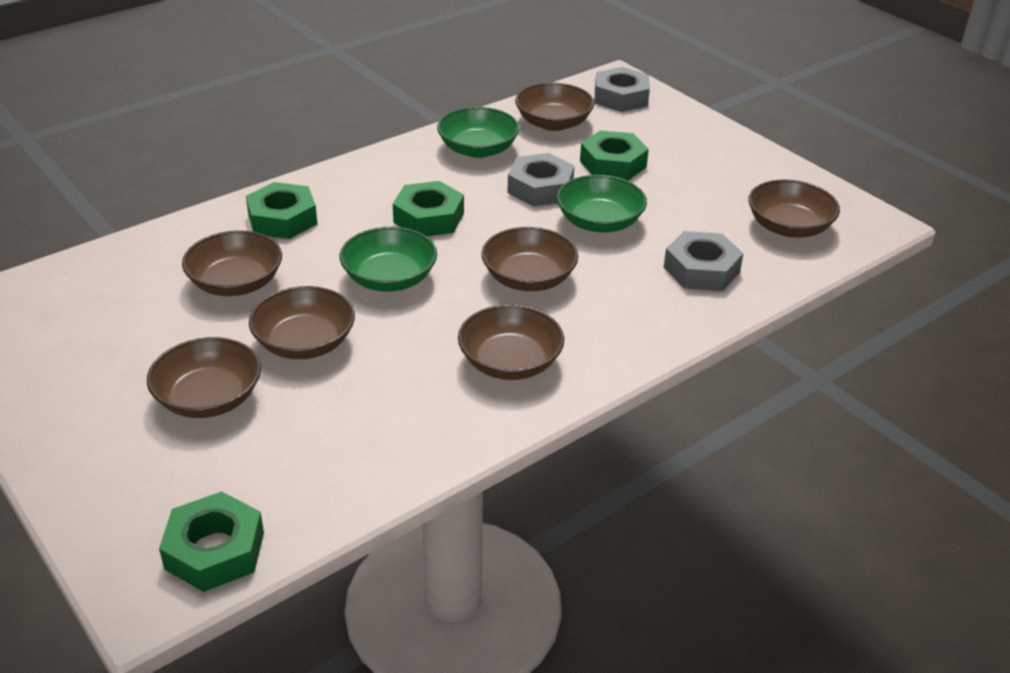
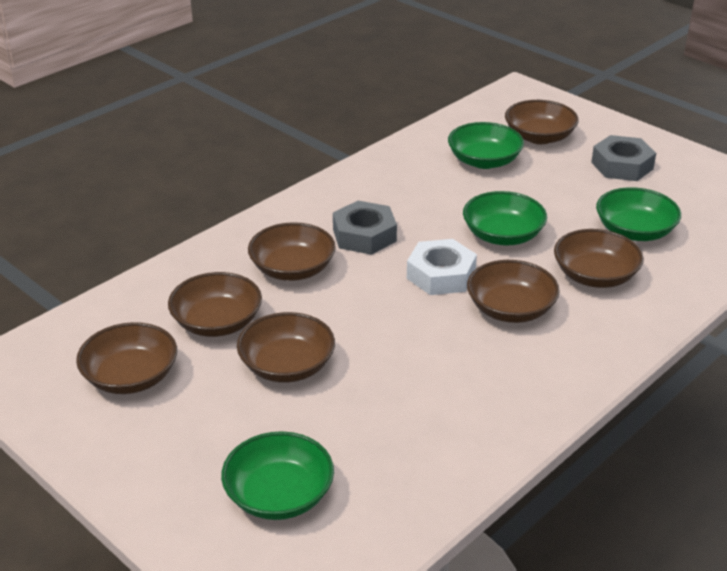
green bowl: 3 -> 4
green nut: 4 -> 0
grey nut: 3 -> 2
white nut: 0 -> 1

